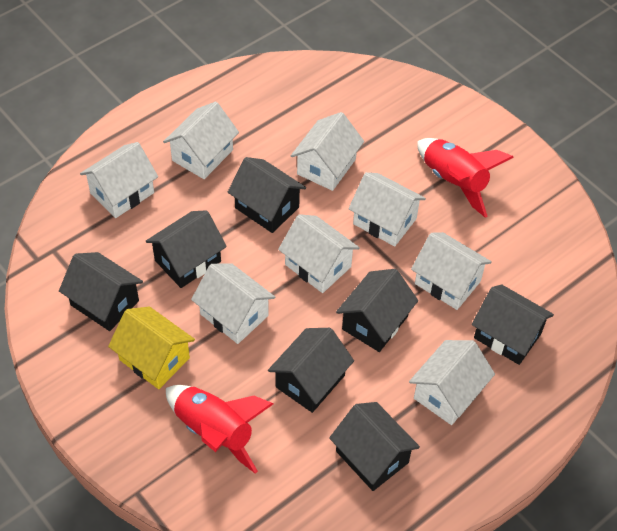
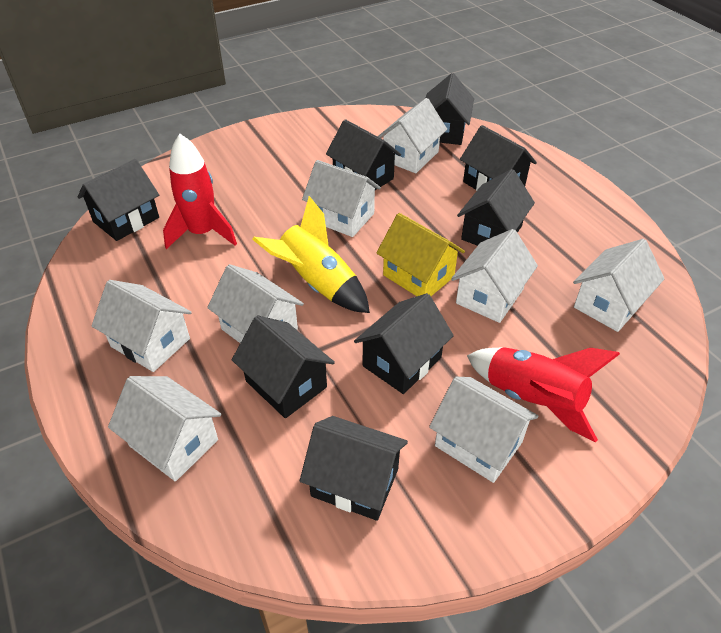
black house: 7 -> 8
yellow rocket: 0 -> 1

